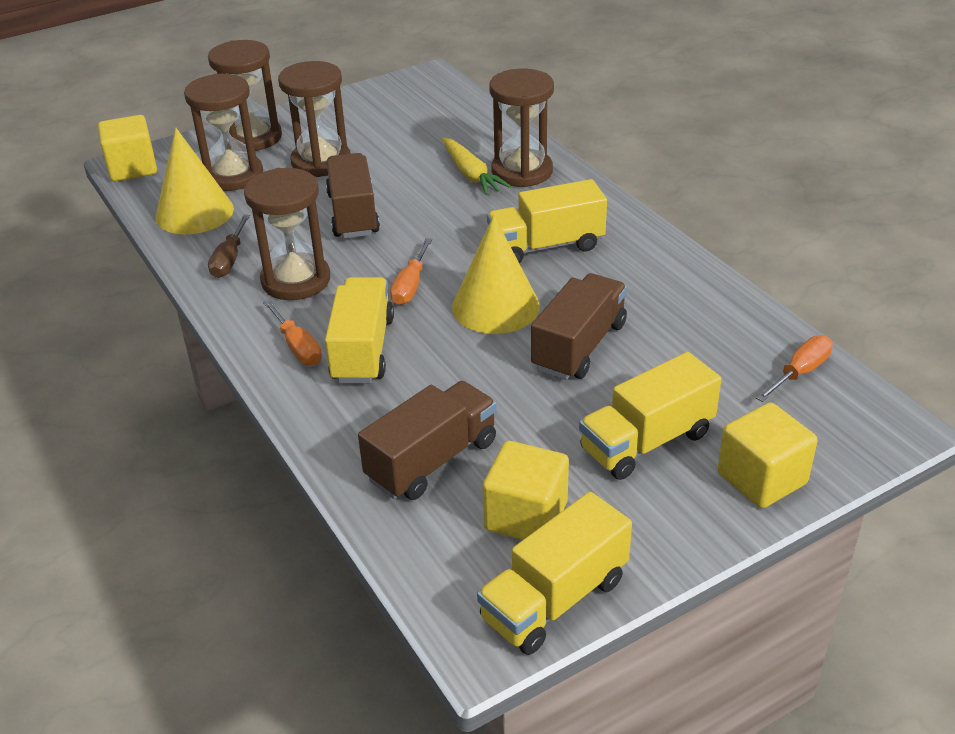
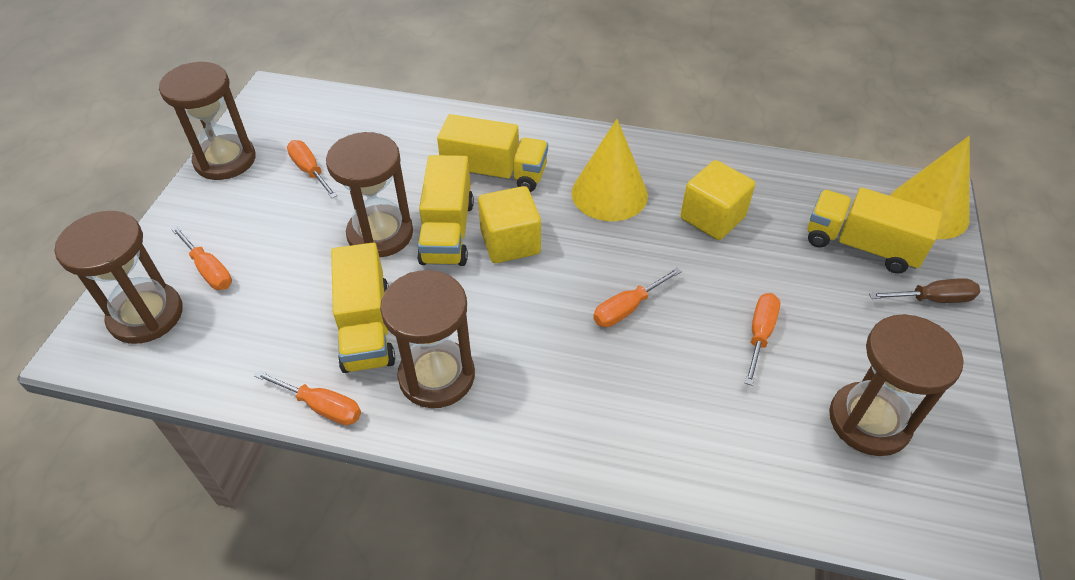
brown truck: 3 -> 0
orange screwdriver: 3 -> 5
yellow carrot: 1 -> 0
yellow cube: 3 -> 2

